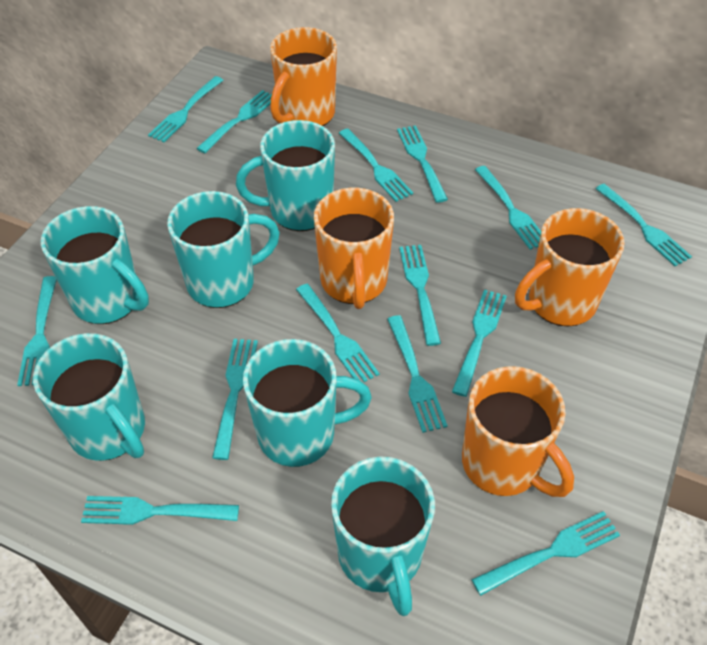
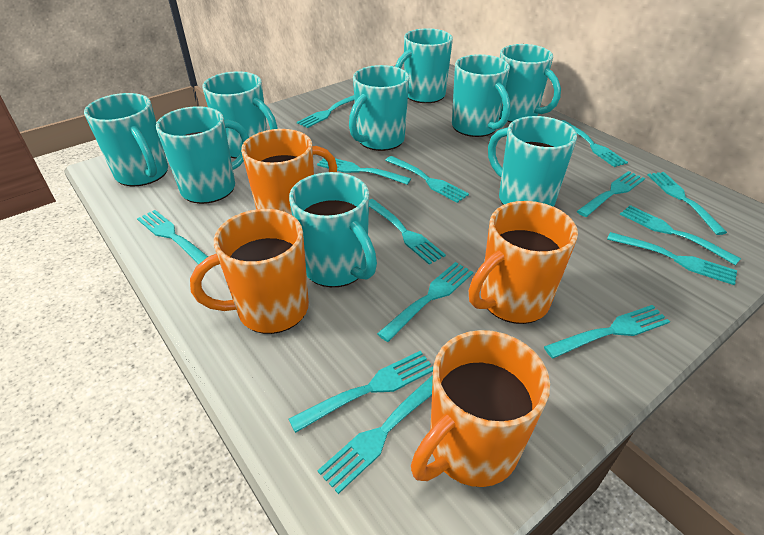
turquoise mug: 6 -> 9

